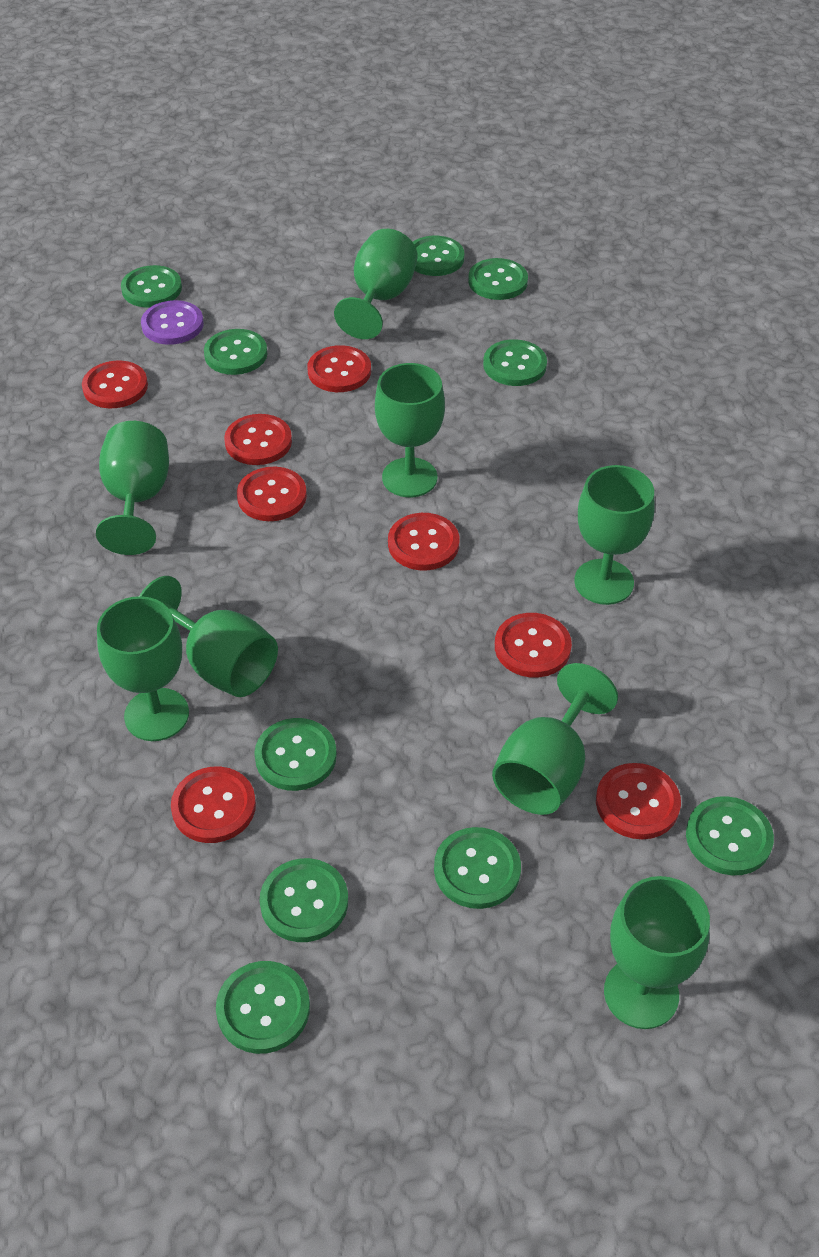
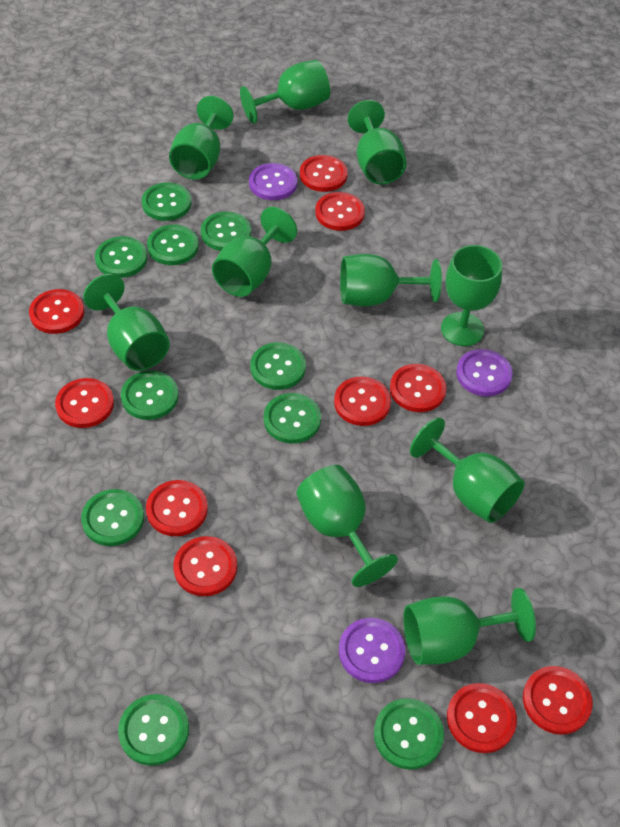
green goblet: 8 -> 10
purple button: 1 -> 3
red button: 8 -> 10

